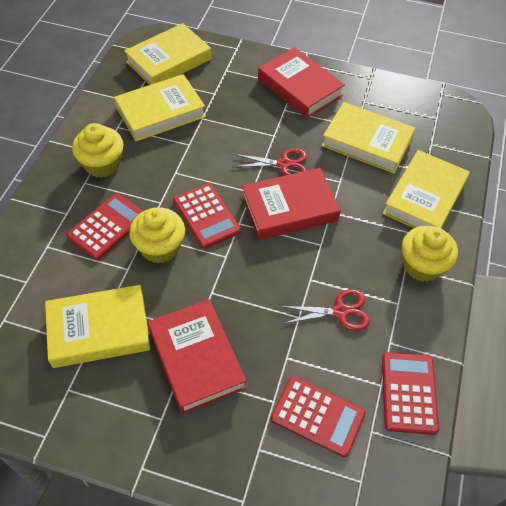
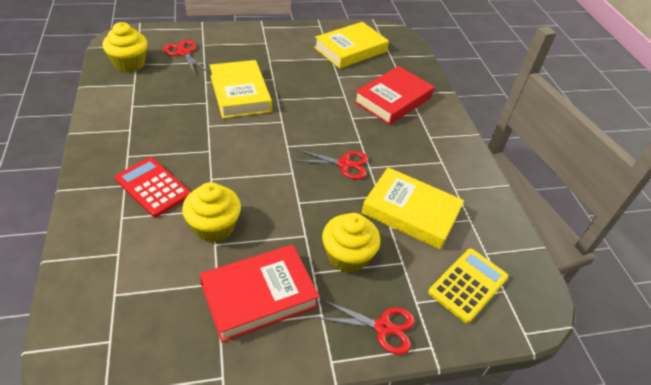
red book: 3 -> 2
red calculator: 4 -> 1
red scissors: 2 -> 3
yellow book: 5 -> 3
yellow calculator: 0 -> 1

